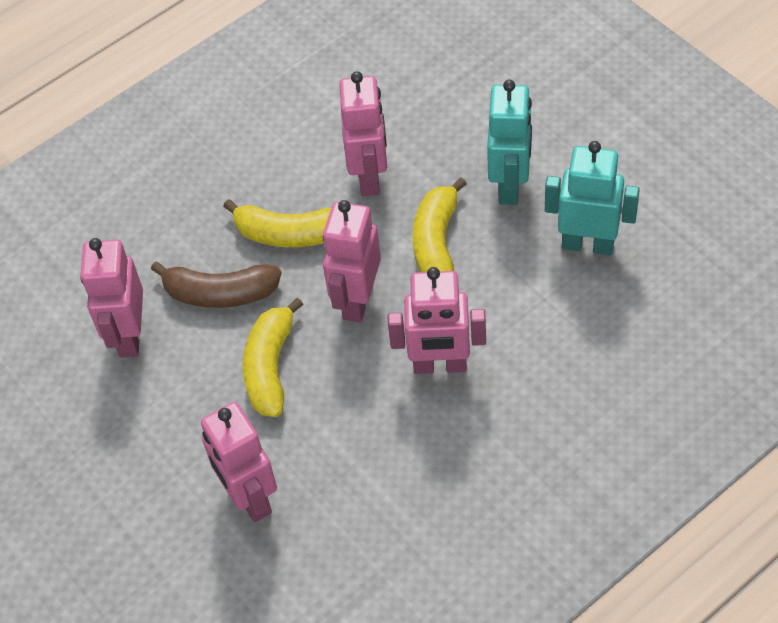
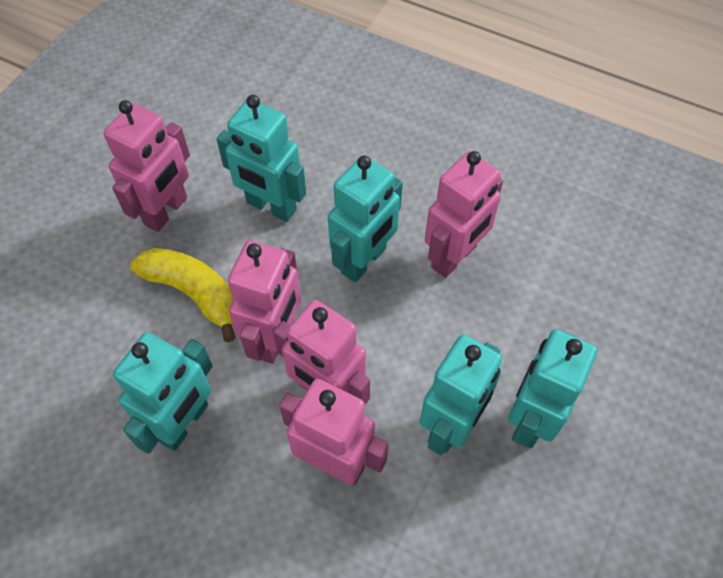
brown banana: 1 -> 0
turquoise robot: 2 -> 5
yellow banana: 3 -> 1

